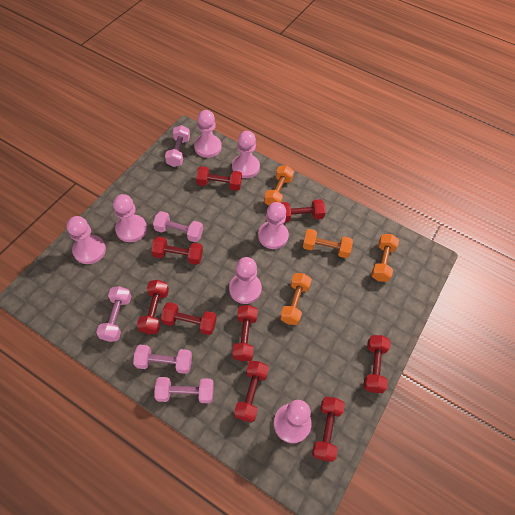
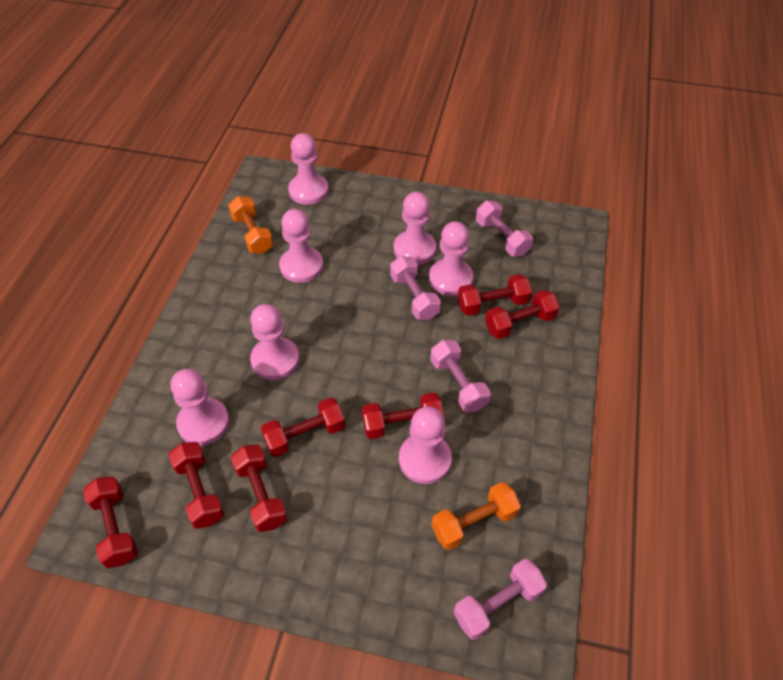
orange dumbbell: 4 -> 2
pink dumbbell: 5 -> 4
red dumbbell: 9 -> 7

